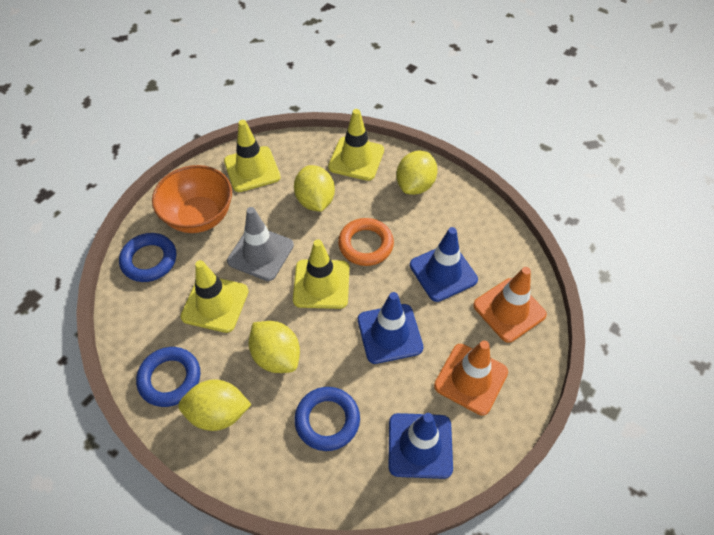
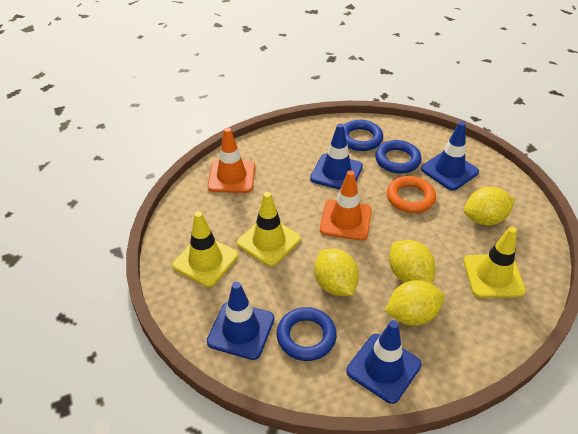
blue traffic cone: 3 -> 4
grey traffic cone: 1 -> 0
orange bowl: 1 -> 0
yellow traffic cone: 4 -> 3

